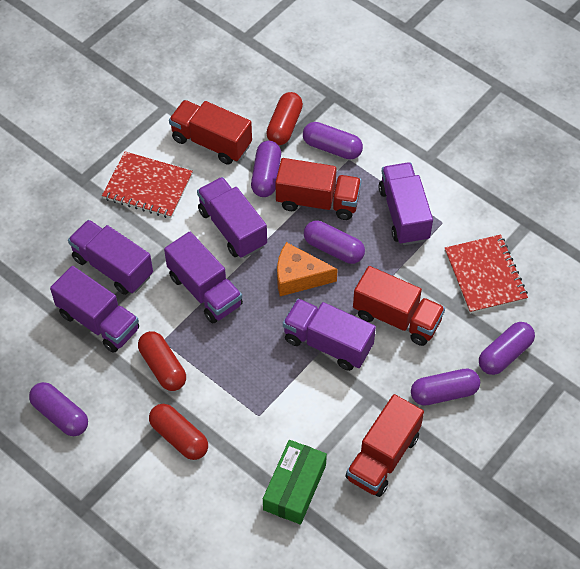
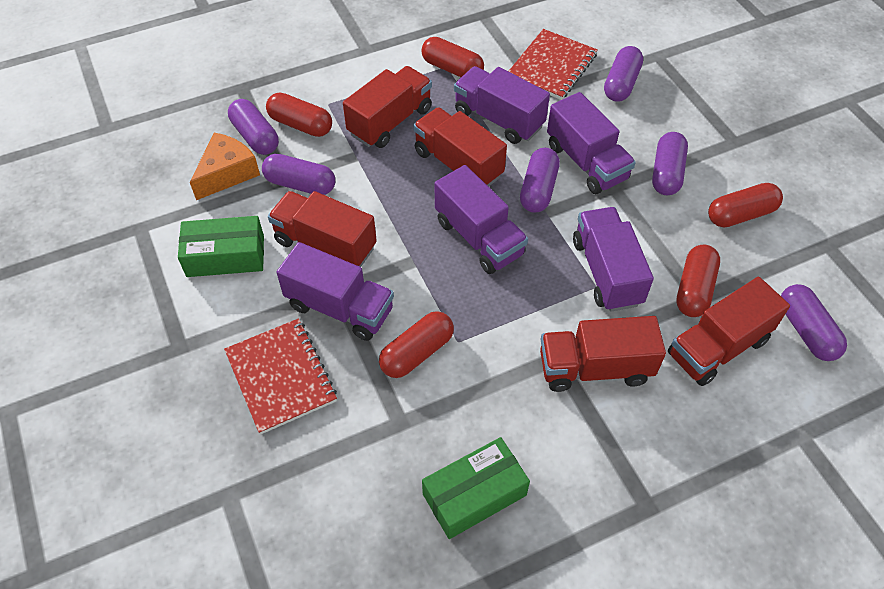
green box: 1 -> 2
purple truck: 6 -> 5
red capsule: 3 -> 5
red truck: 4 -> 5

